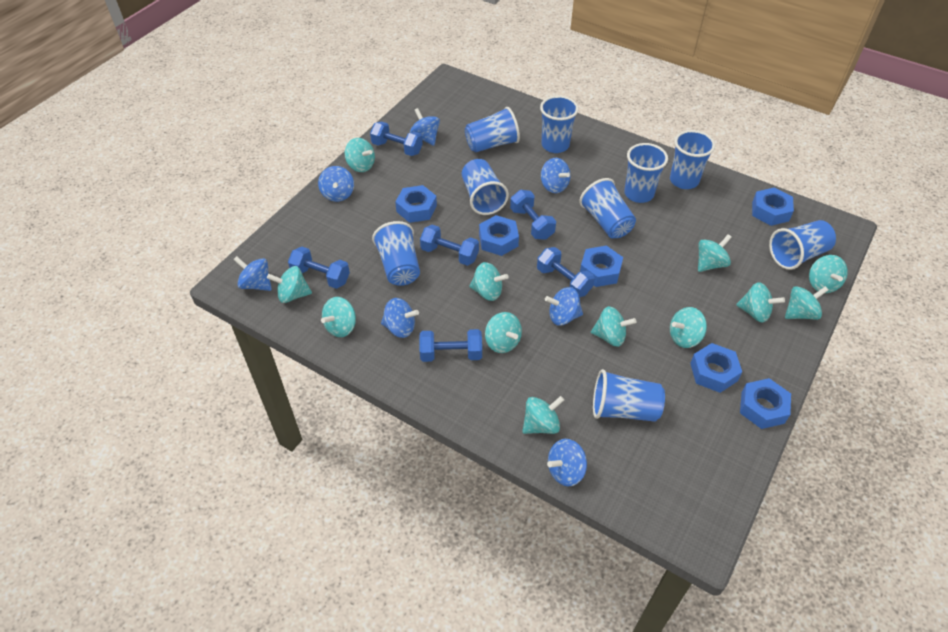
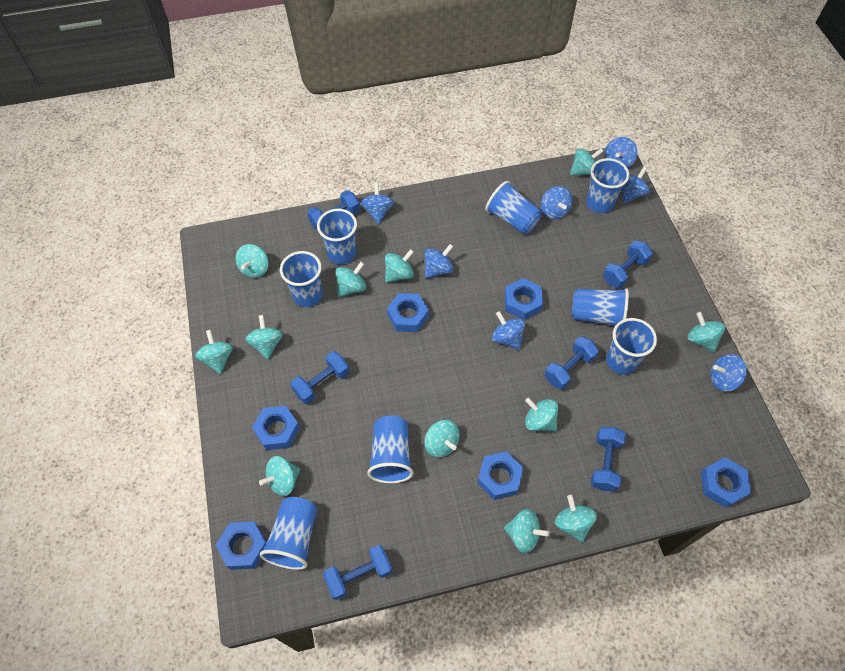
blue cup: 9 -> 8

